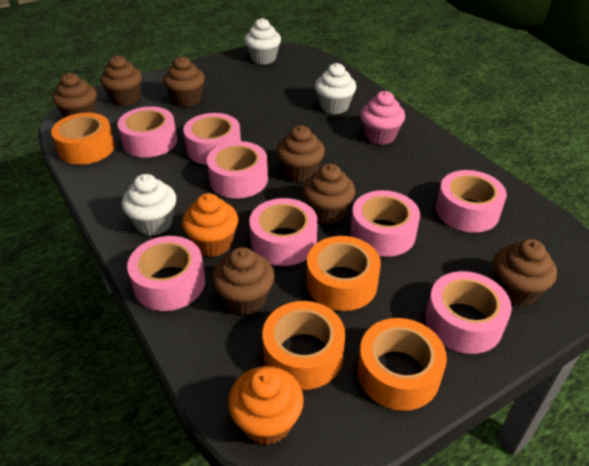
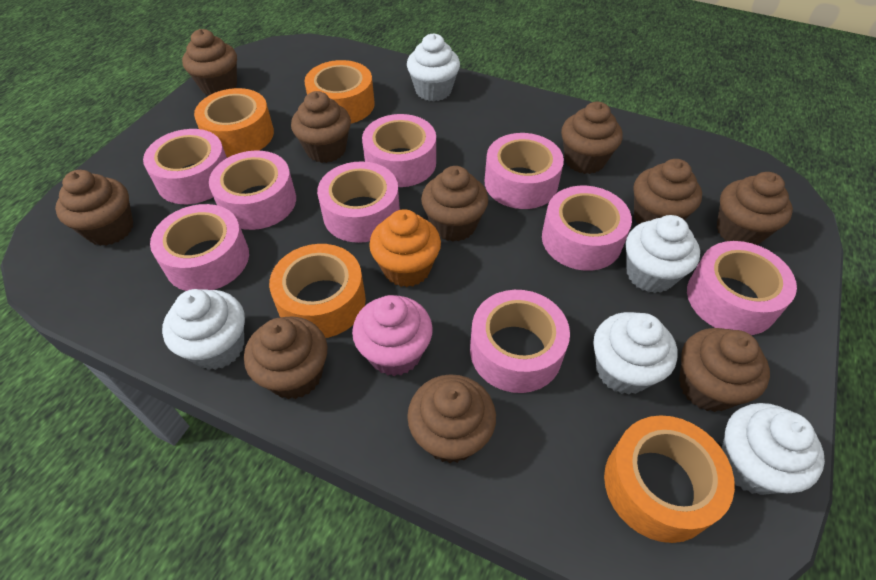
brown cupcake: 7 -> 10
orange cupcake: 2 -> 1
pink tape: 8 -> 9
white cupcake: 3 -> 5

